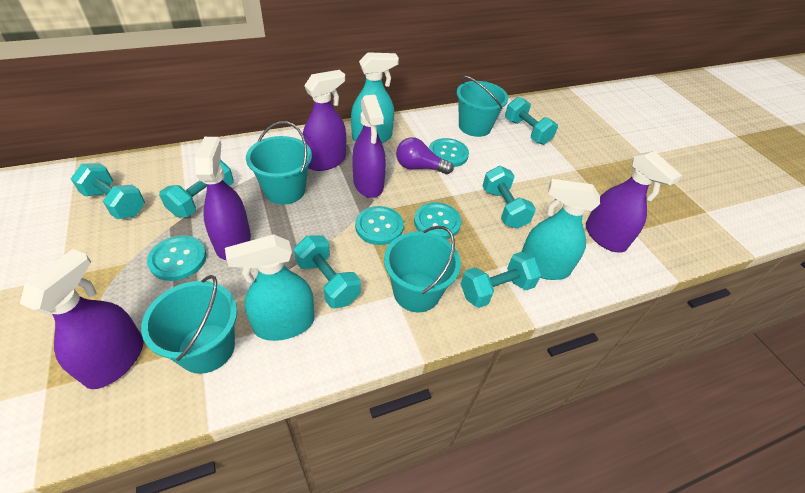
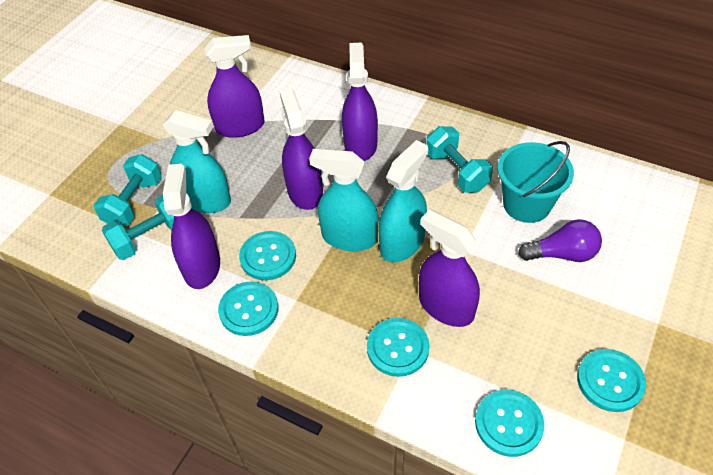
turquoise bucket: 4 -> 1
turquoise button: 4 -> 5
turquoise dumbbell: 6 -> 3

